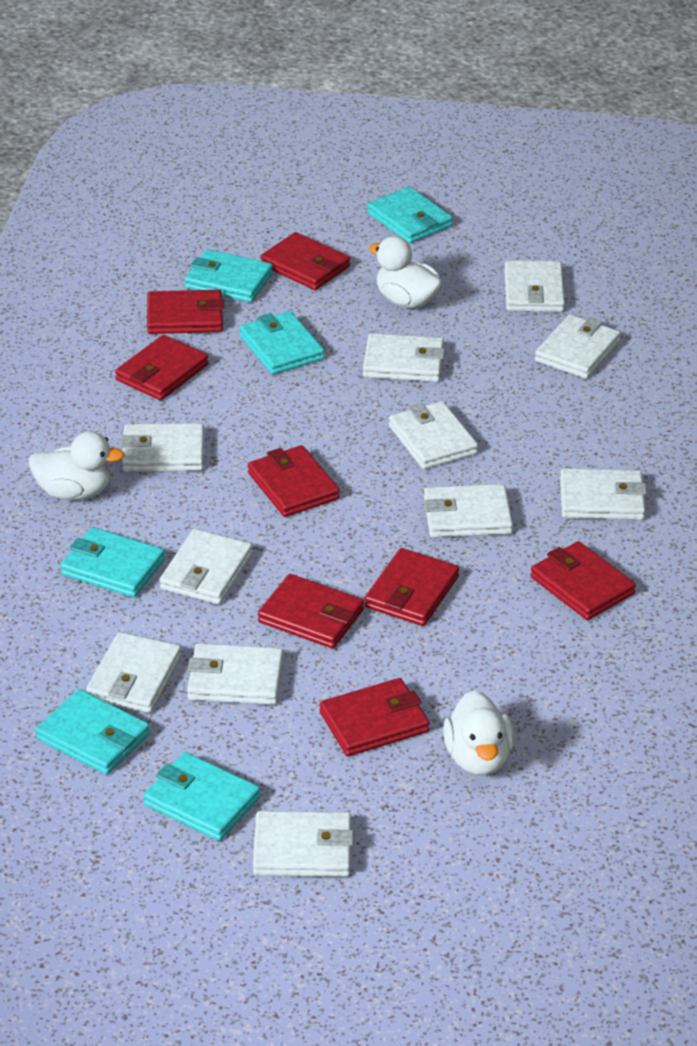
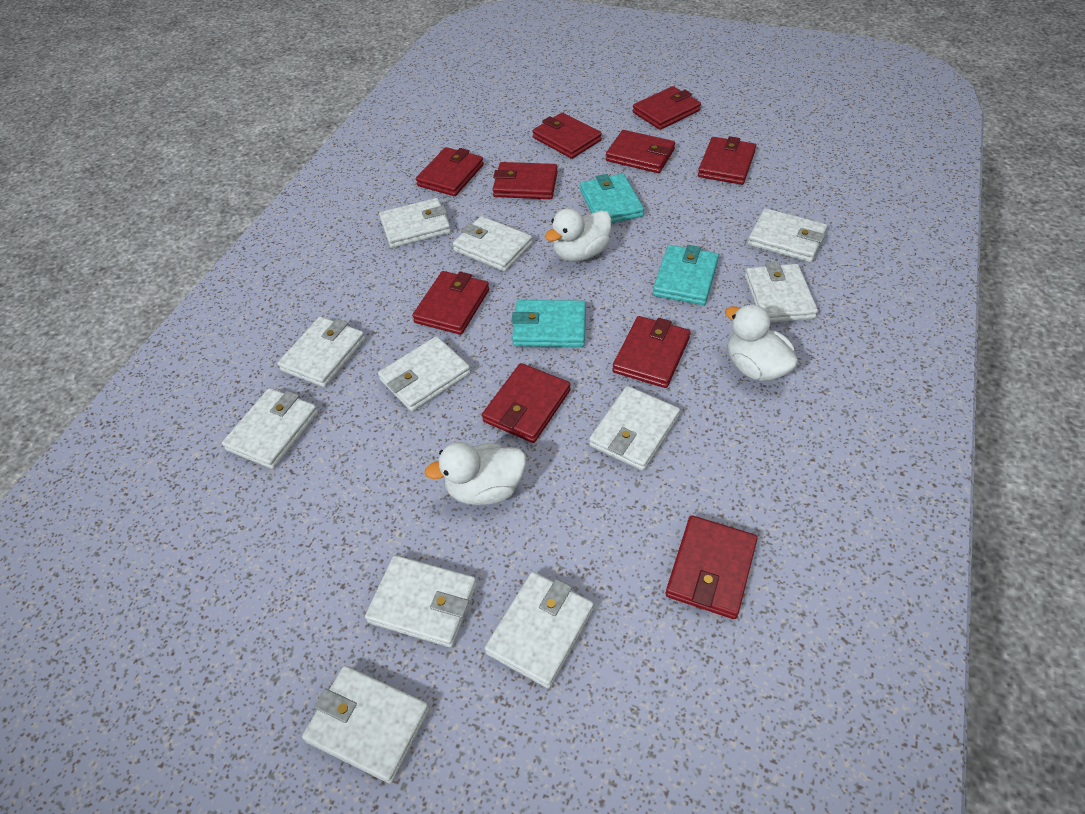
red wallet: 8 -> 10
turquoise wallet: 6 -> 3

